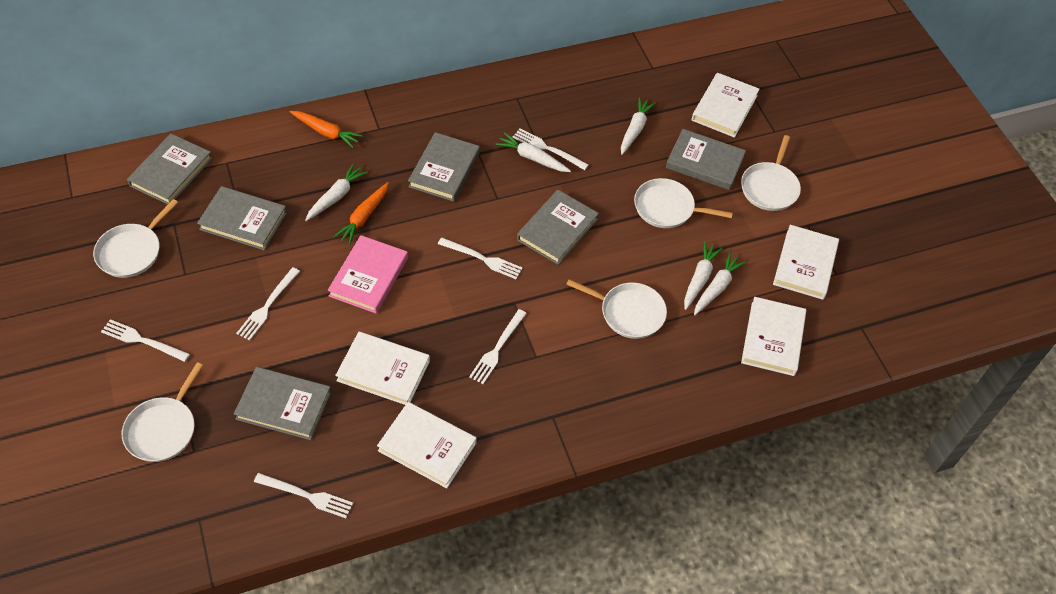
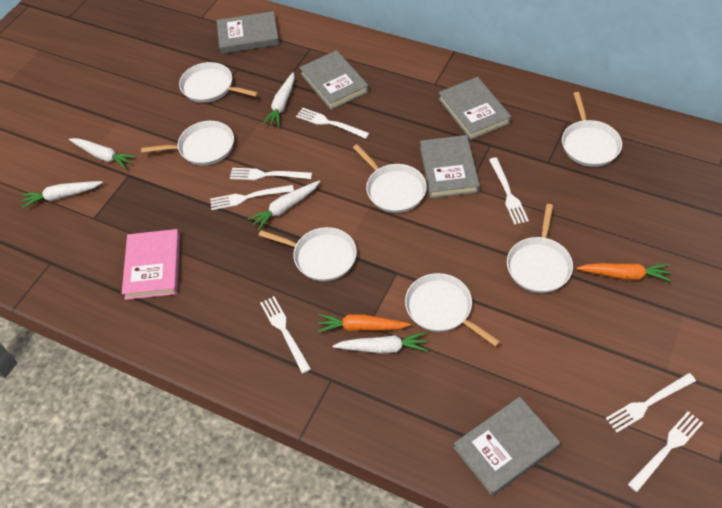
grey book: 6 -> 5
white book: 5 -> 0
white fork: 6 -> 7
white pan: 5 -> 7

